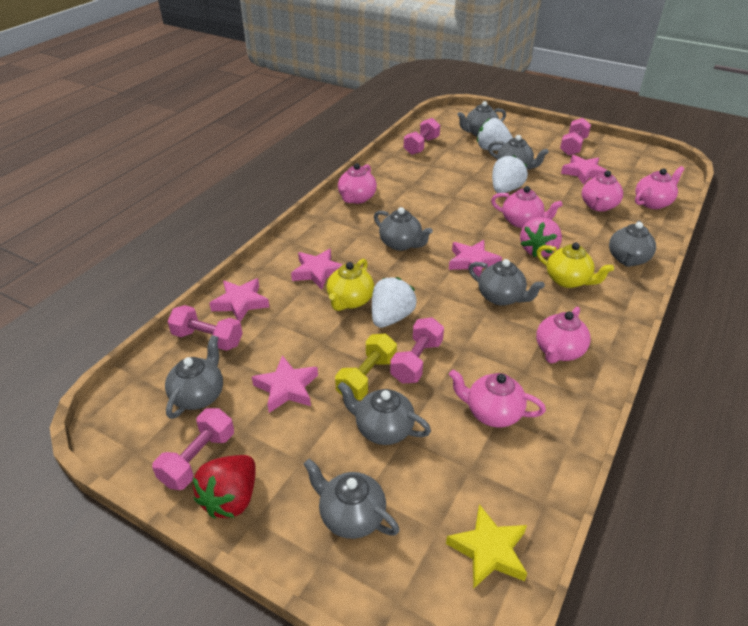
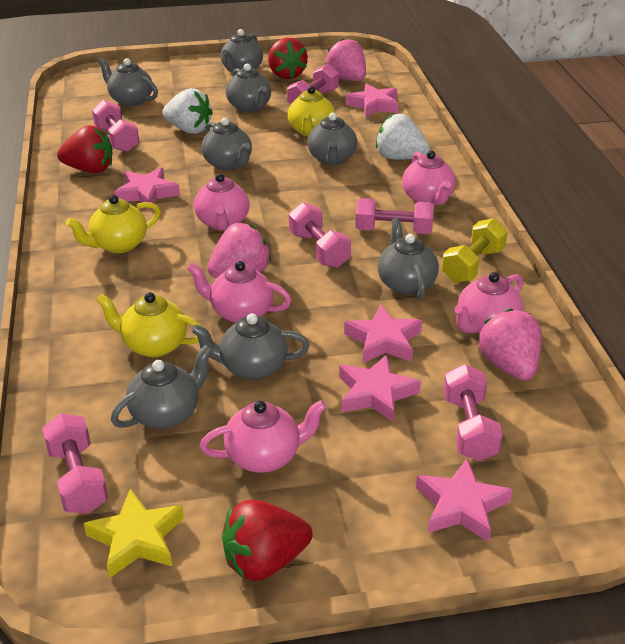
pink dumbbell: 5 -> 6
pink strawberry: 1 -> 3
pink teapot: 6 -> 5
red strawberry: 1 -> 3
white strawberry: 3 -> 2
yellow teapot: 2 -> 3

